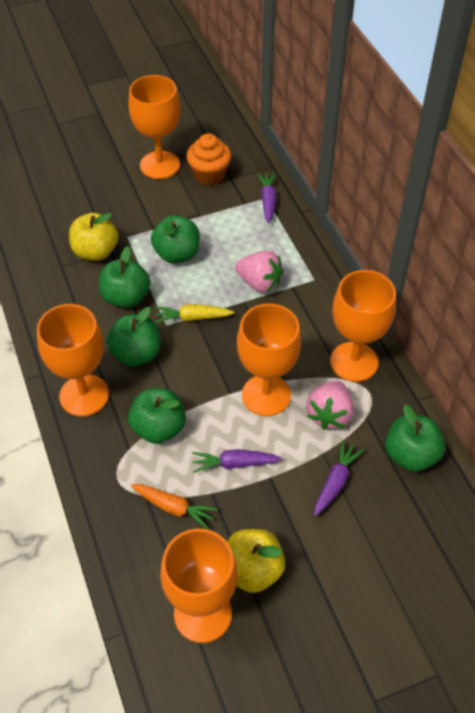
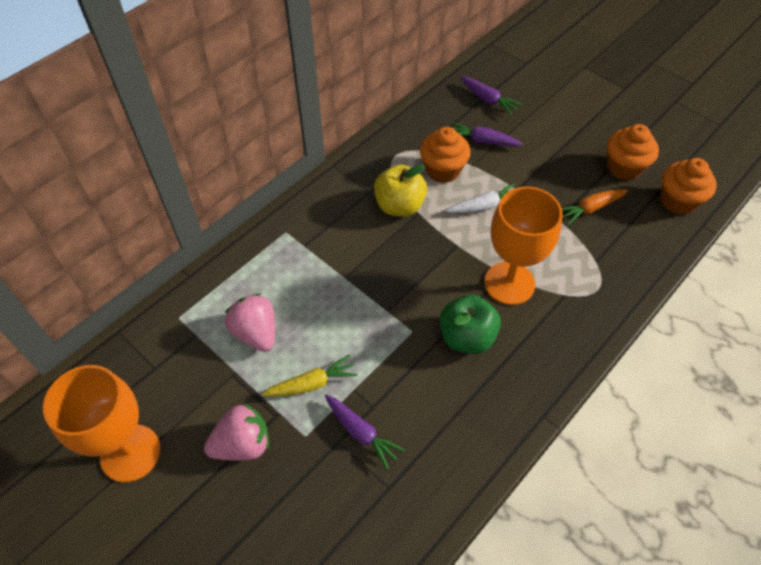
green apple: 5 -> 1
orange cupcake: 1 -> 3
orange goblet: 5 -> 2
white carrot: 0 -> 1
yellow apple: 2 -> 1

